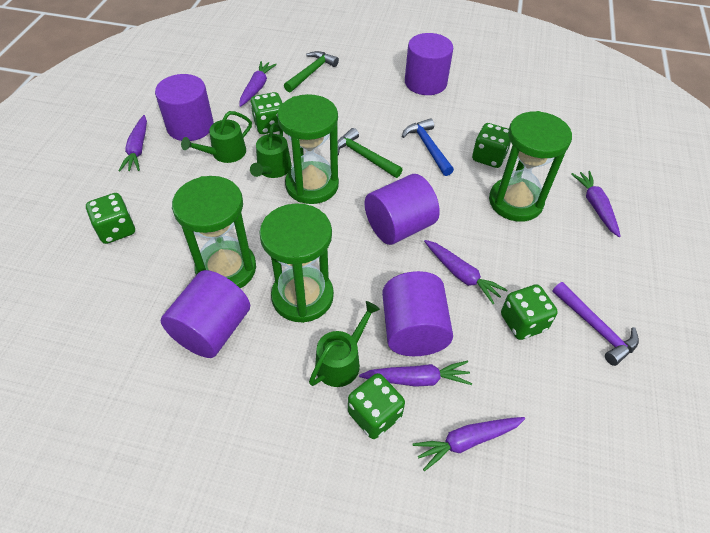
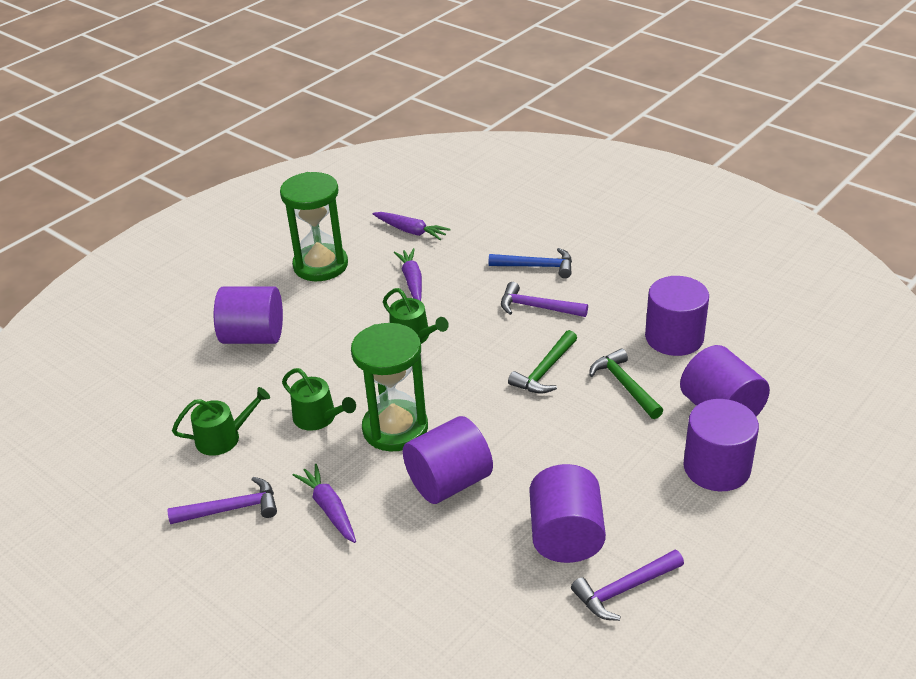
green dice: 5 -> 0
green hourglass: 4 -> 2
purple carrot: 6 -> 3
purple cylinder: 5 -> 6
purple hammer: 1 -> 3

